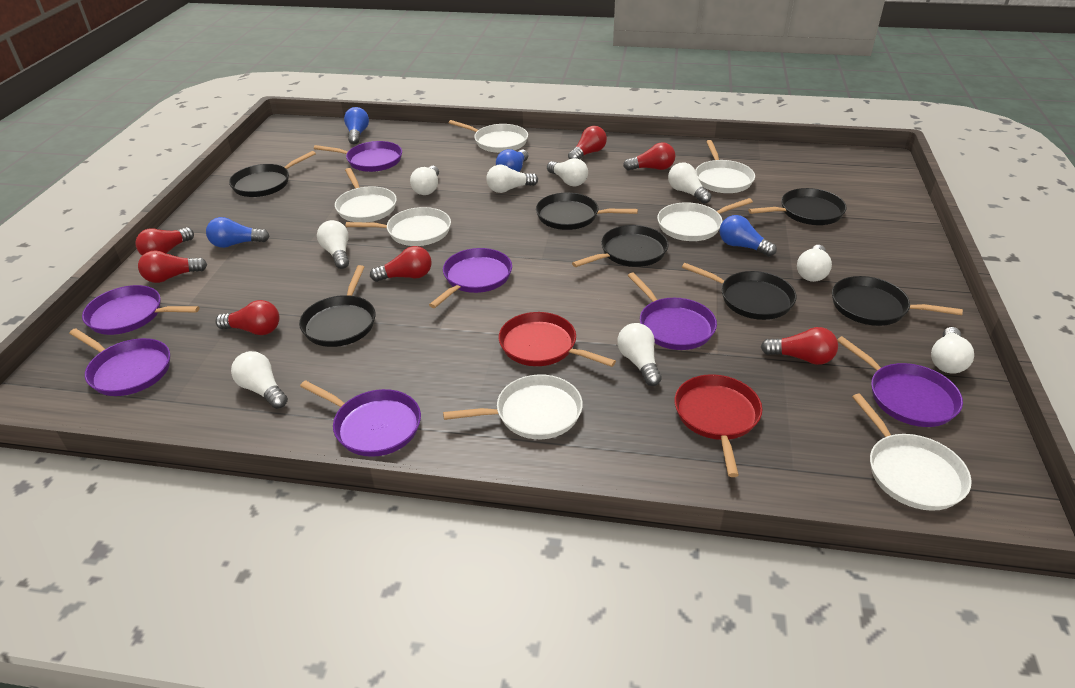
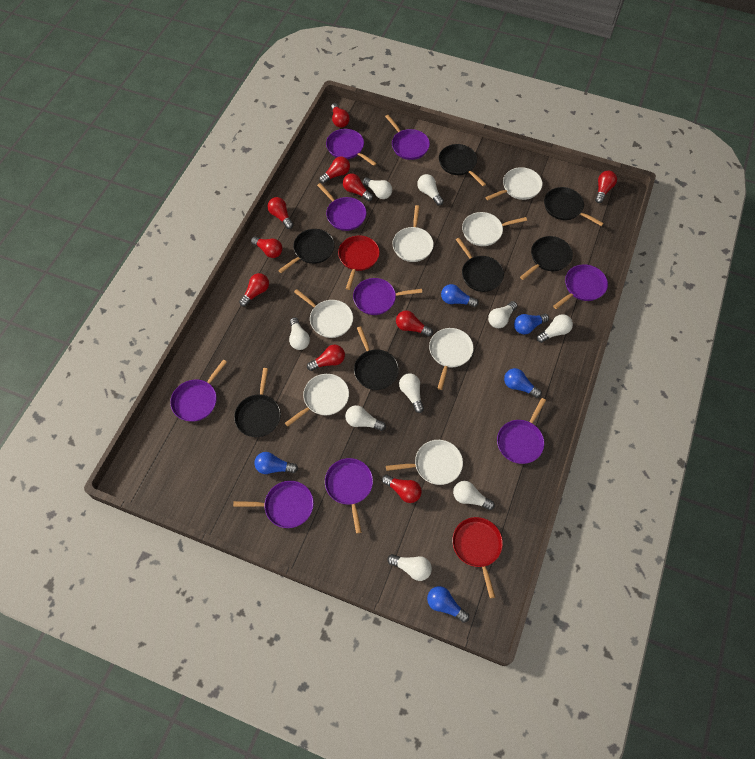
blue light bulb: 4 -> 5
purple pan: 7 -> 9
red light bulb: 7 -> 10

